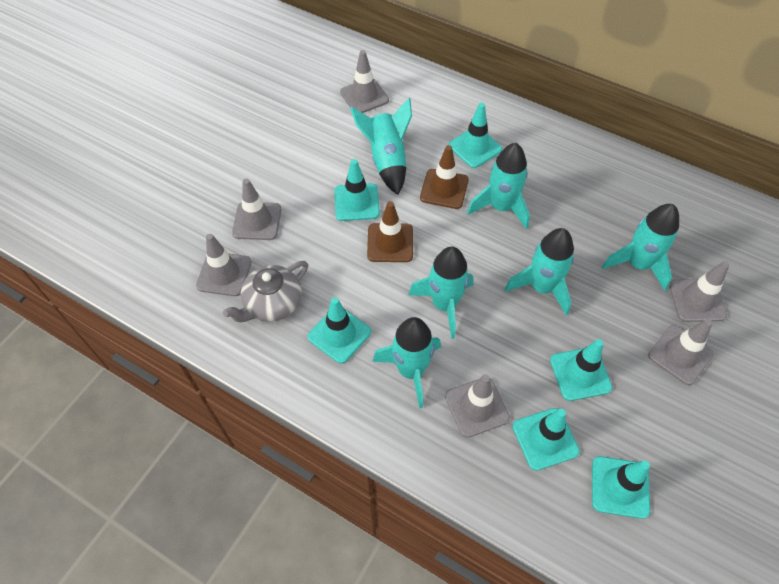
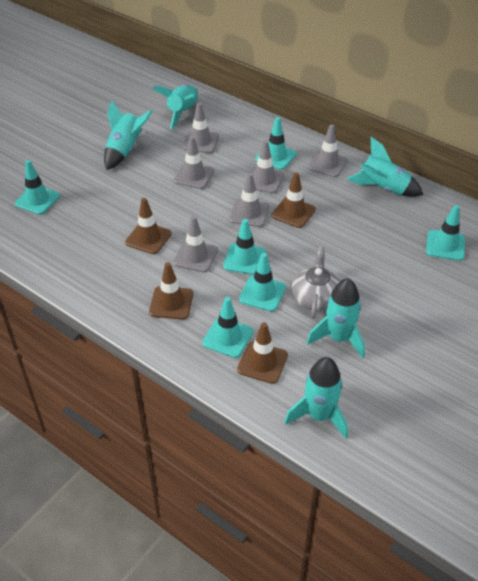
brown traffic cone: 2 -> 4
turquoise rocket: 6 -> 5

